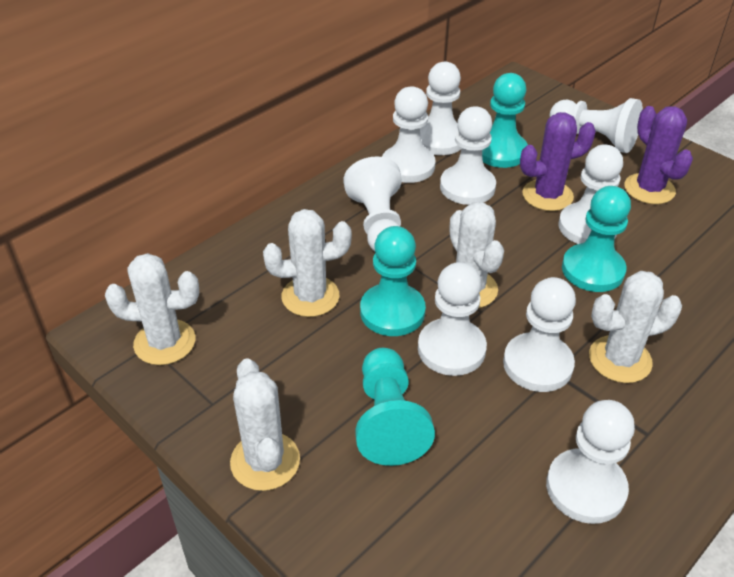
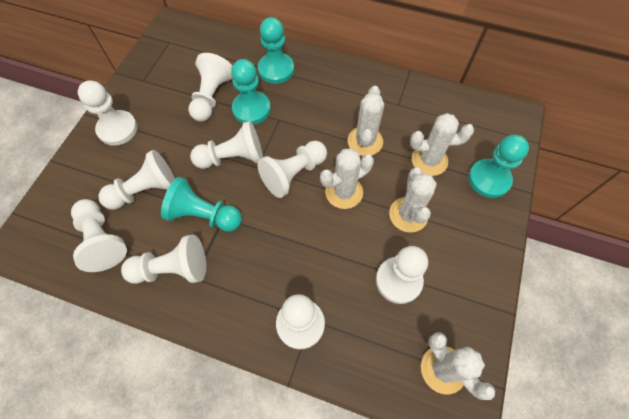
purple cactus: 2 -> 0

